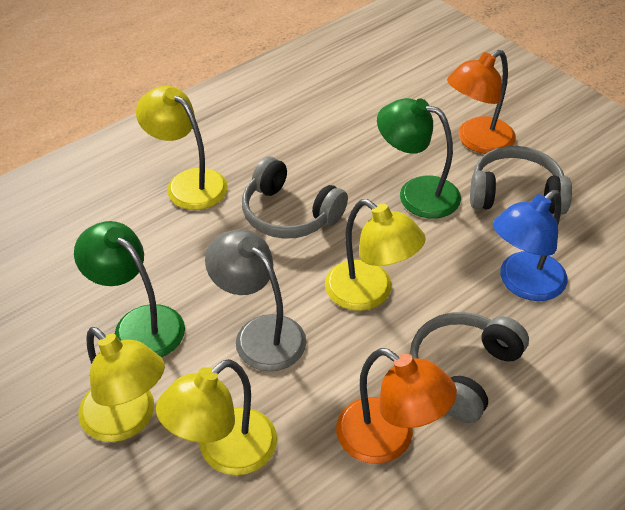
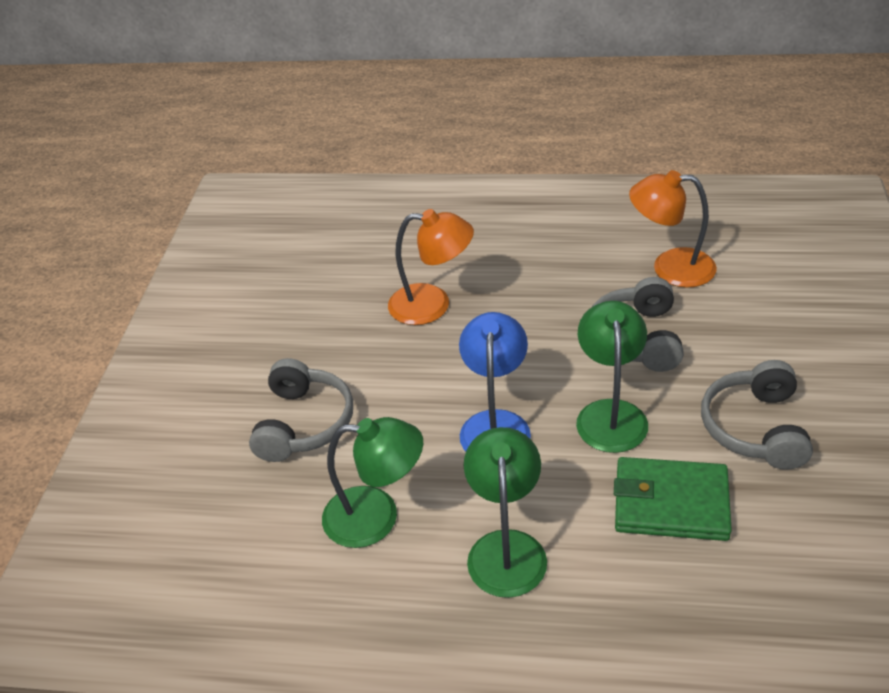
green lamp: 2 -> 3
green wallet: 0 -> 1
grey lamp: 1 -> 0
yellow lamp: 4 -> 0

